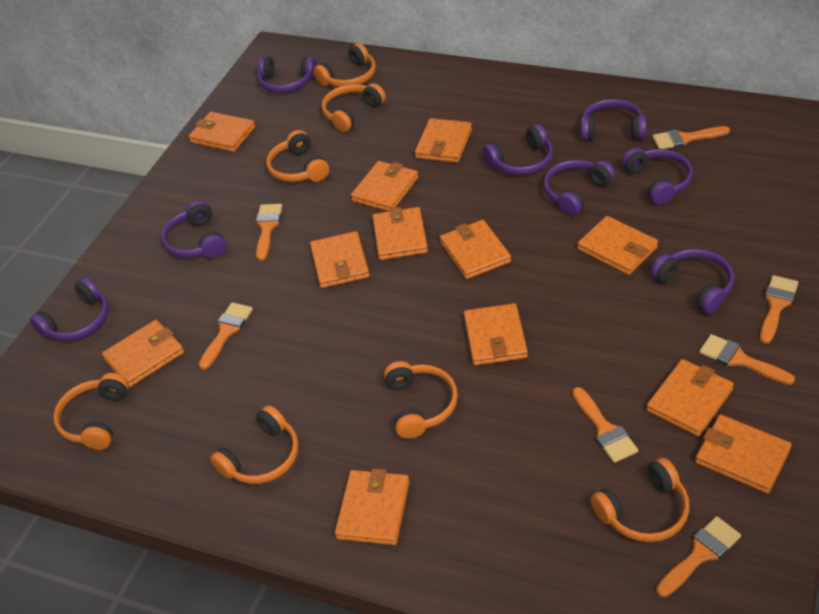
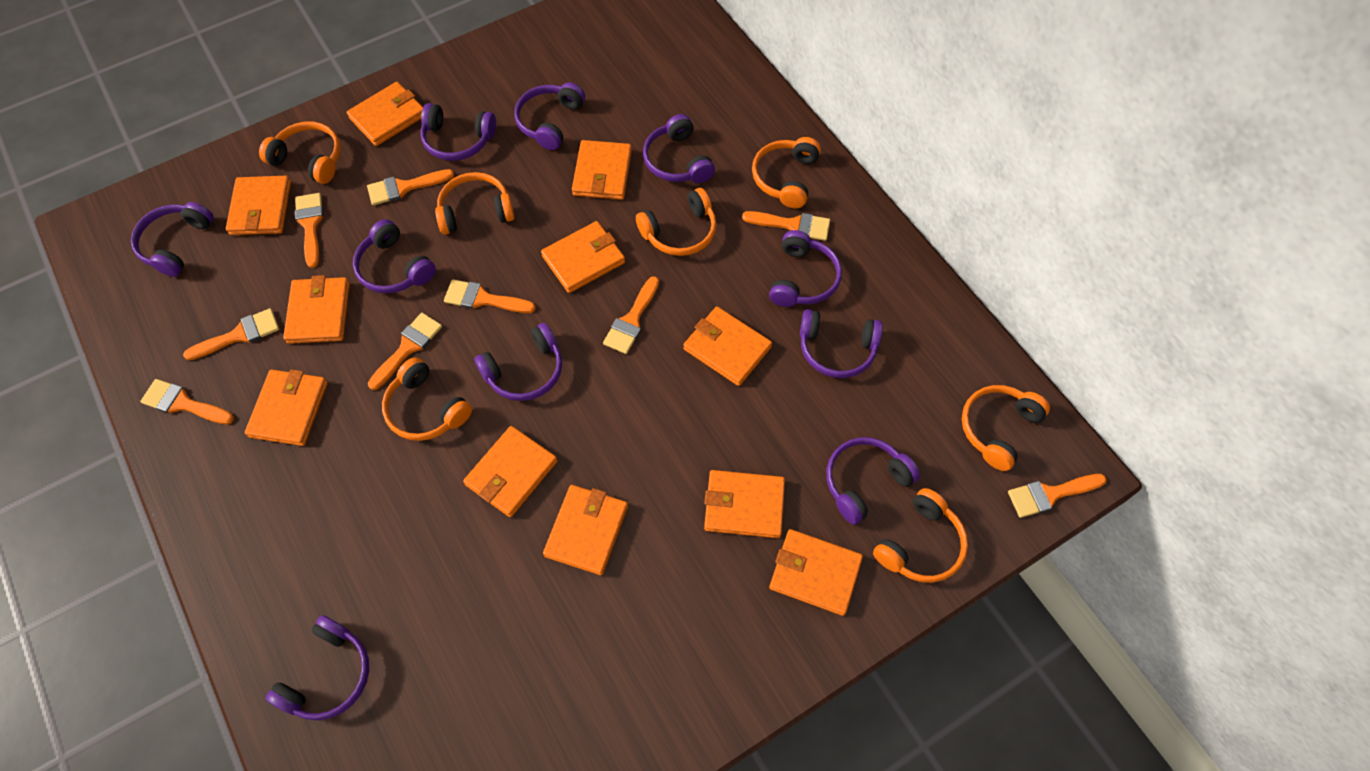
orange brush: 7 -> 9
orange wallet: 12 -> 11
purple headphones: 8 -> 10

